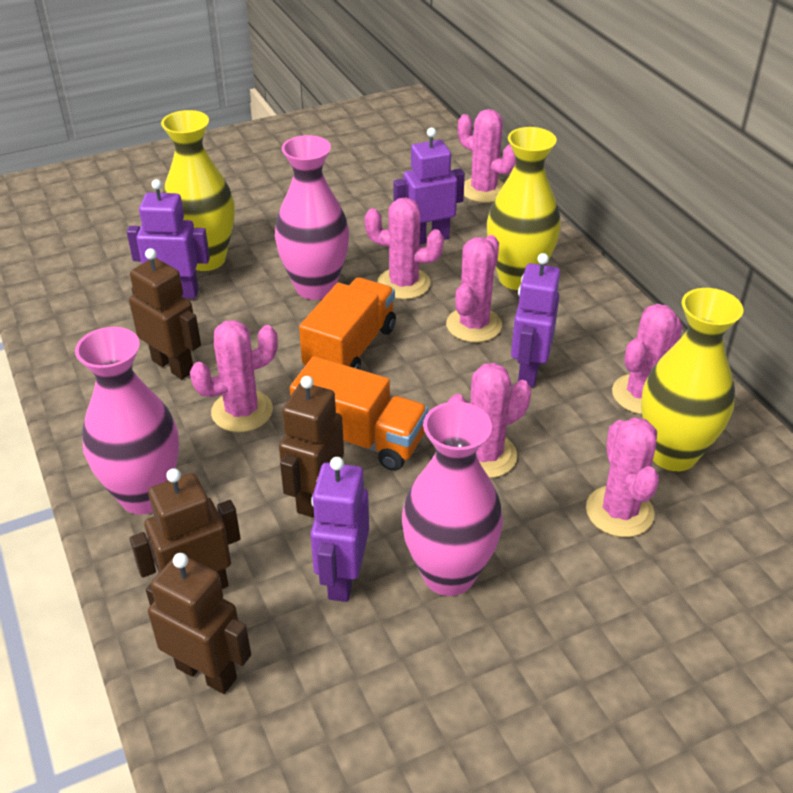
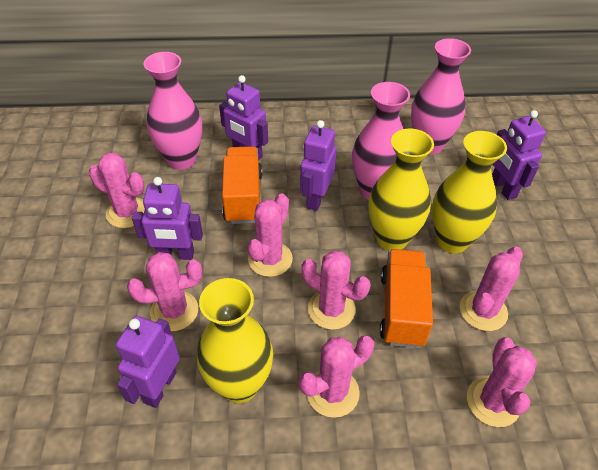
brown robot: 4 -> 0
purple robot: 4 -> 5

